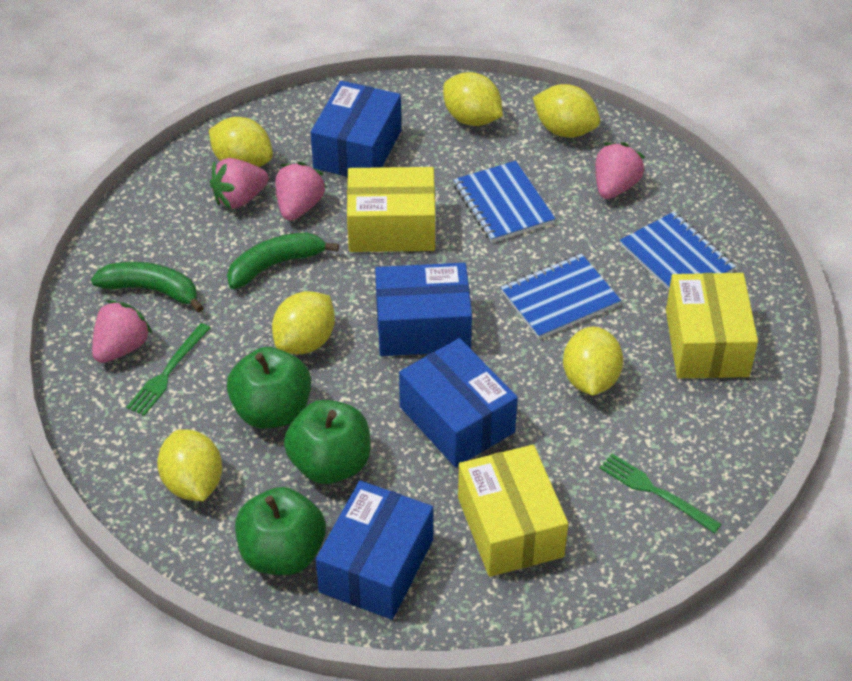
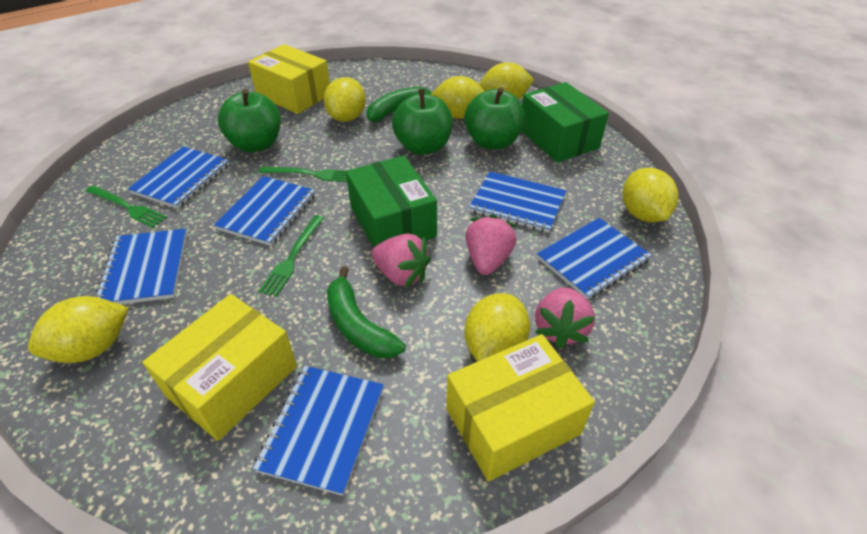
blue box: 4 -> 0
blue notebook: 3 -> 6
green box: 0 -> 2
green fork: 2 -> 3
pink strawberry: 4 -> 3

